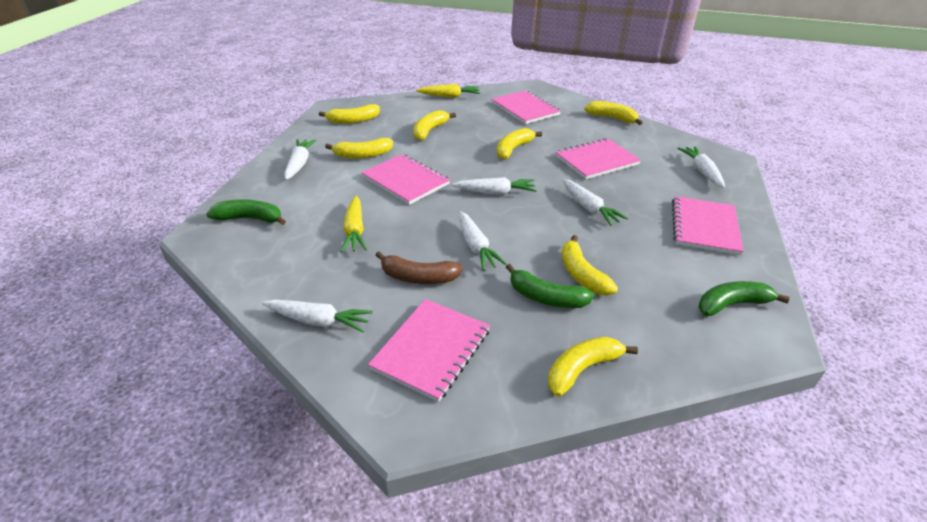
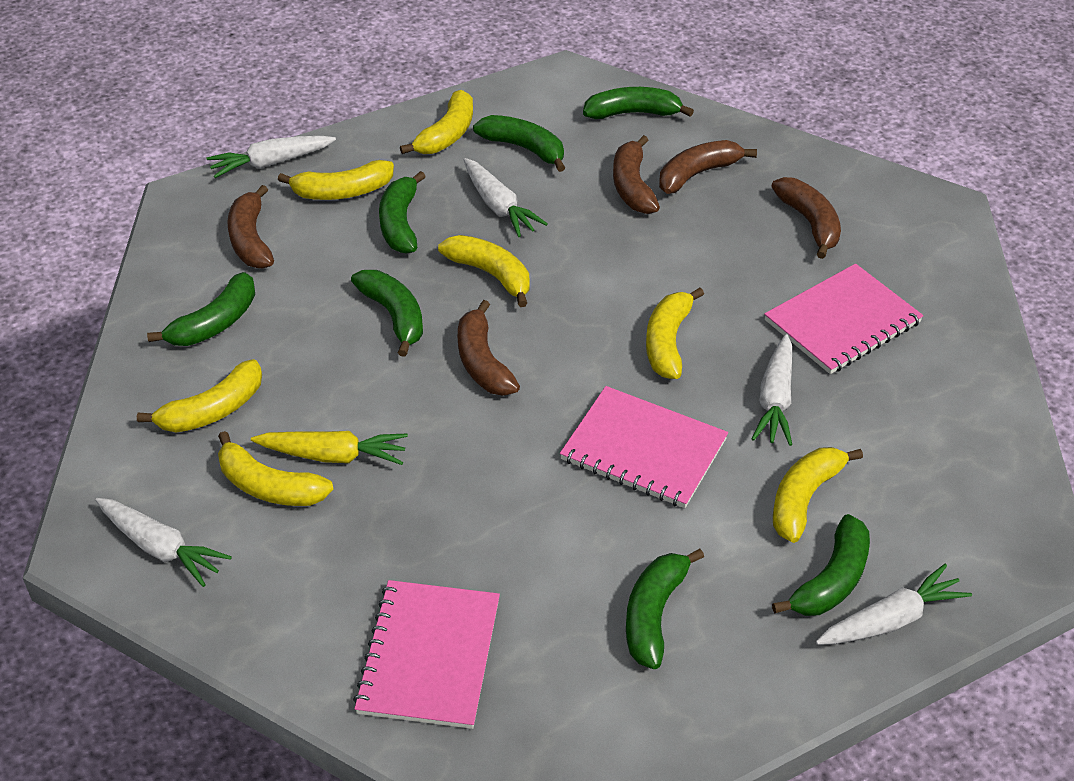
brown banana: 1 -> 5
green banana: 3 -> 7
pink notebook: 5 -> 3
white carrot: 6 -> 5
yellow carrot: 2 -> 1

